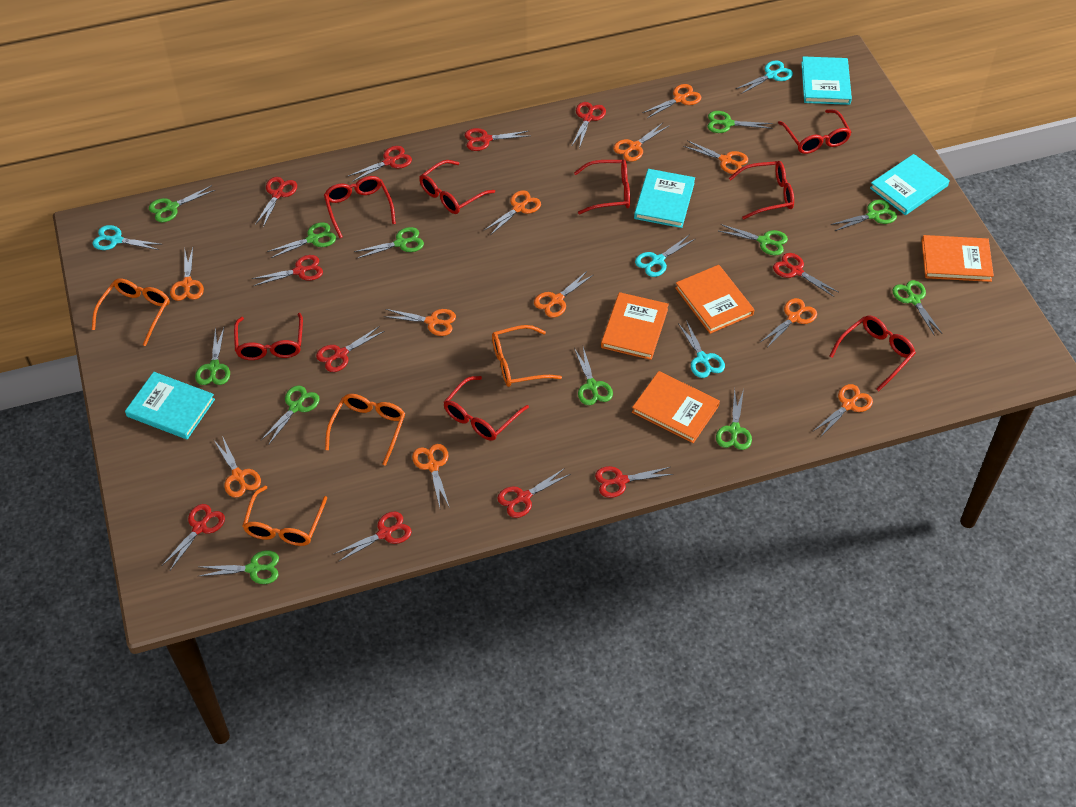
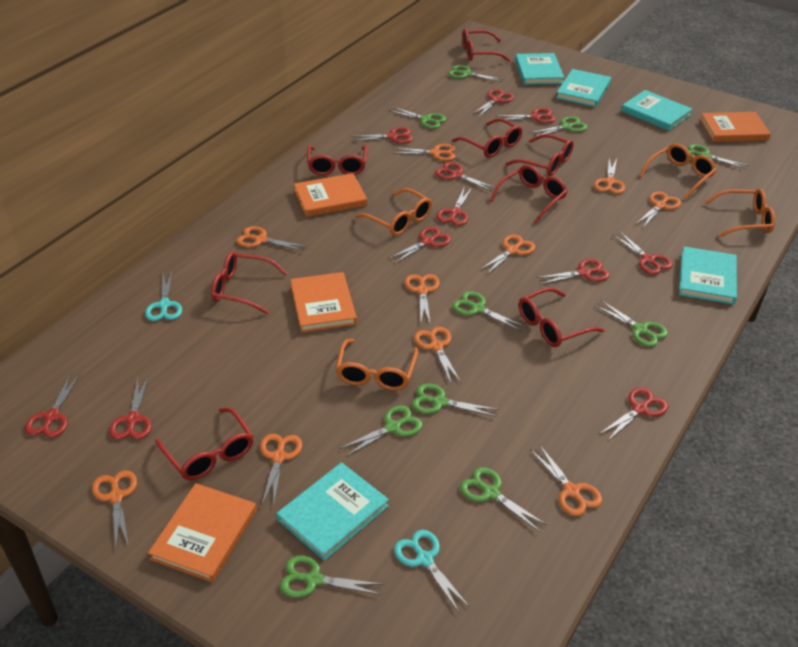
green scissors: 12 -> 10
orange scissors: 11 -> 10
turquoise book: 4 -> 5
turquoise scissors: 4 -> 2

